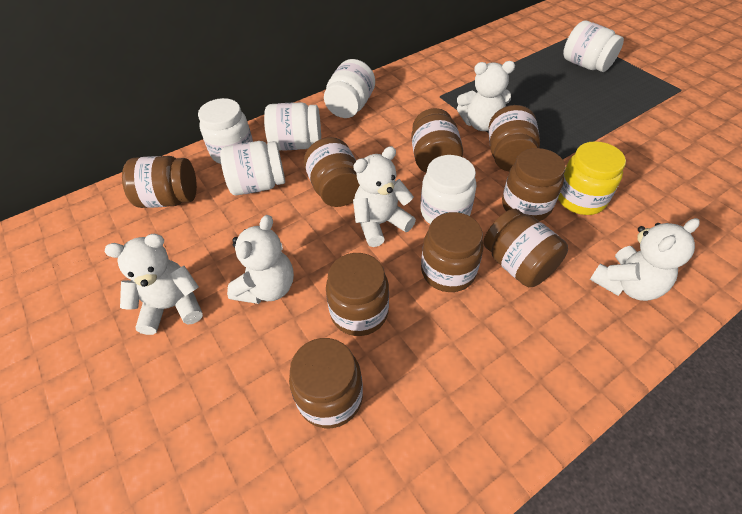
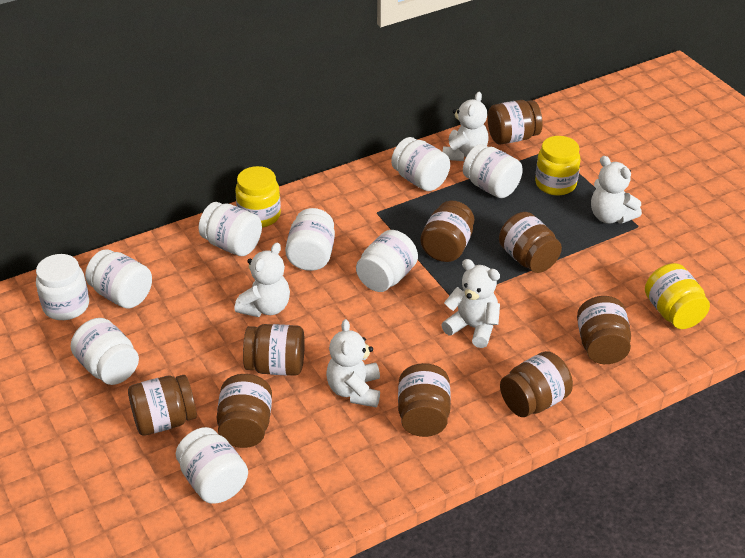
white jar: 6 -> 9
yellow jar: 1 -> 3

